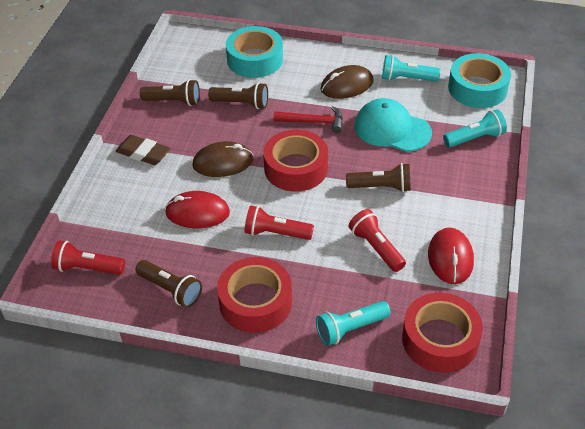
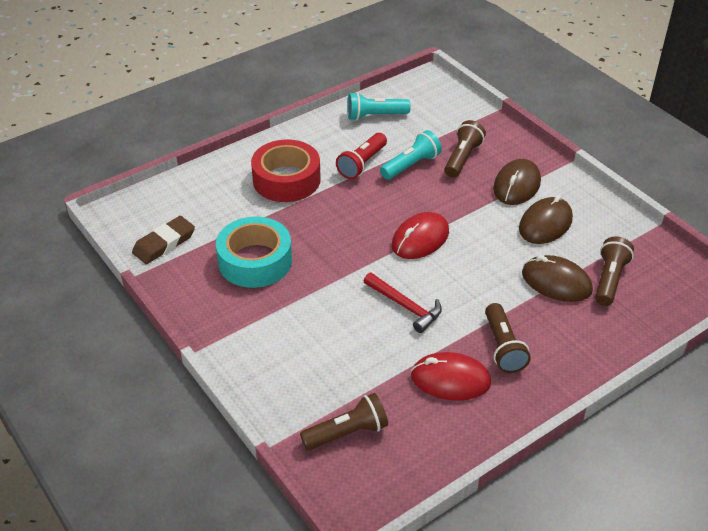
brown mouse: 2 -> 3
red flashlight: 3 -> 1
red tape: 3 -> 1
turquoise cap: 1 -> 0
turquoise flashlight: 3 -> 2
turquoise tape: 2 -> 1

